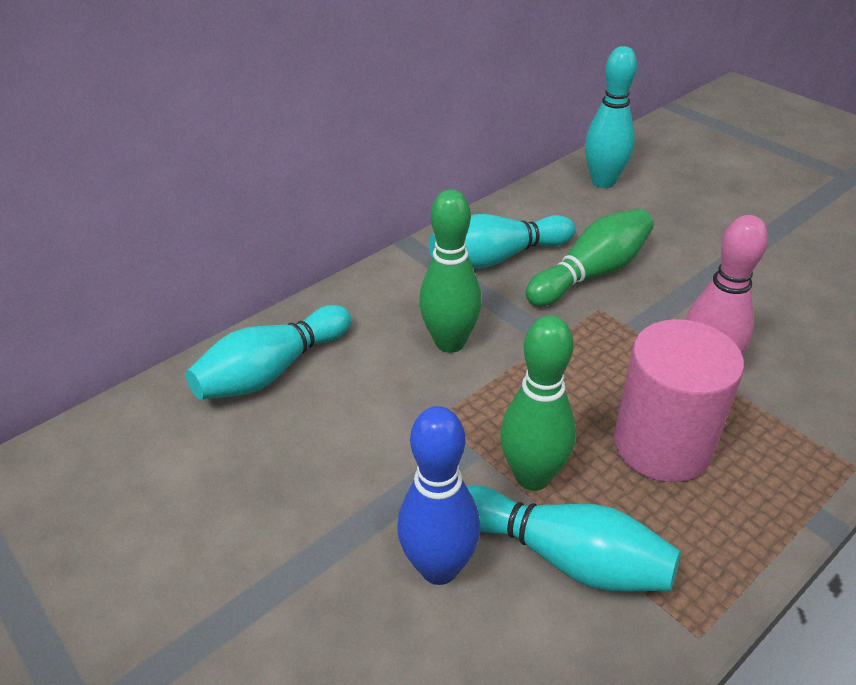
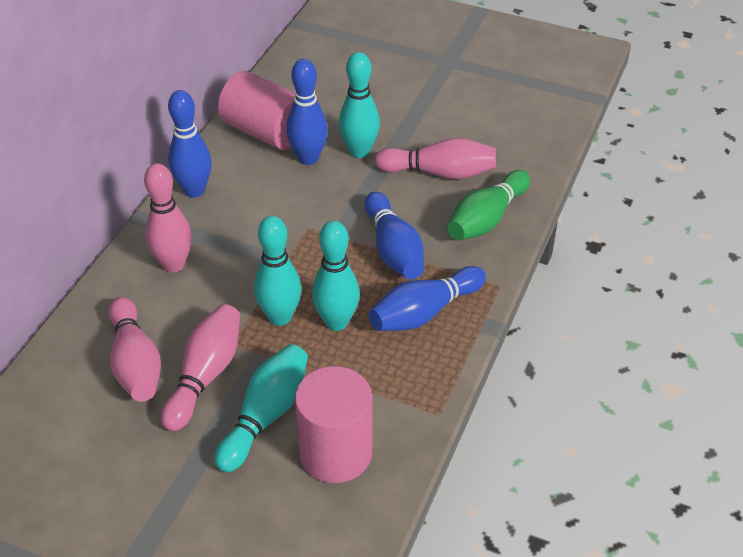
blue bowling pin: 1 -> 4
green bowling pin: 3 -> 1
pink bowling pin: 1 -> 4
pink cylinder: 1 -> 2

